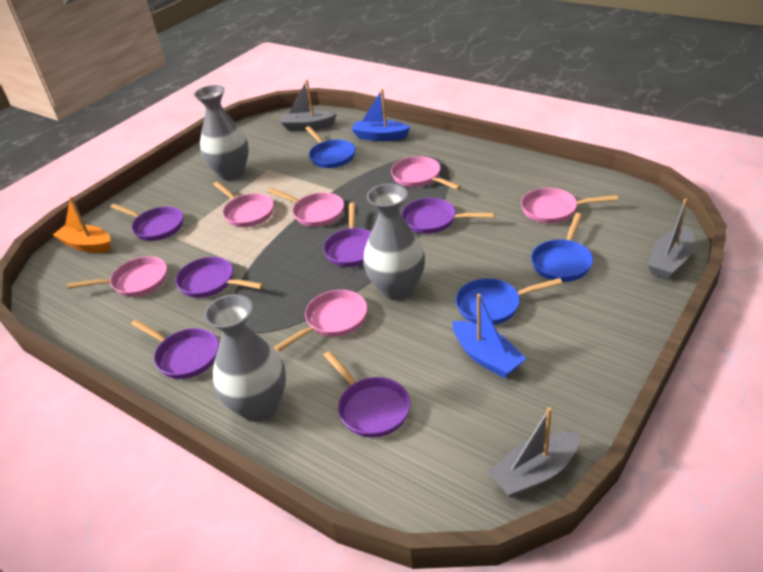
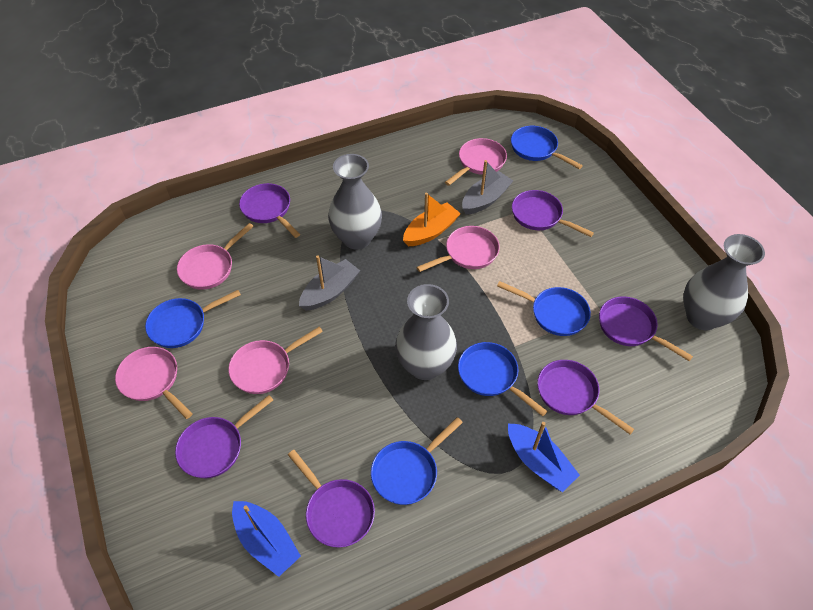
blue pan: 3 -> 5
grey boat: 3 -> 2
pink pan: 6 -> 5

